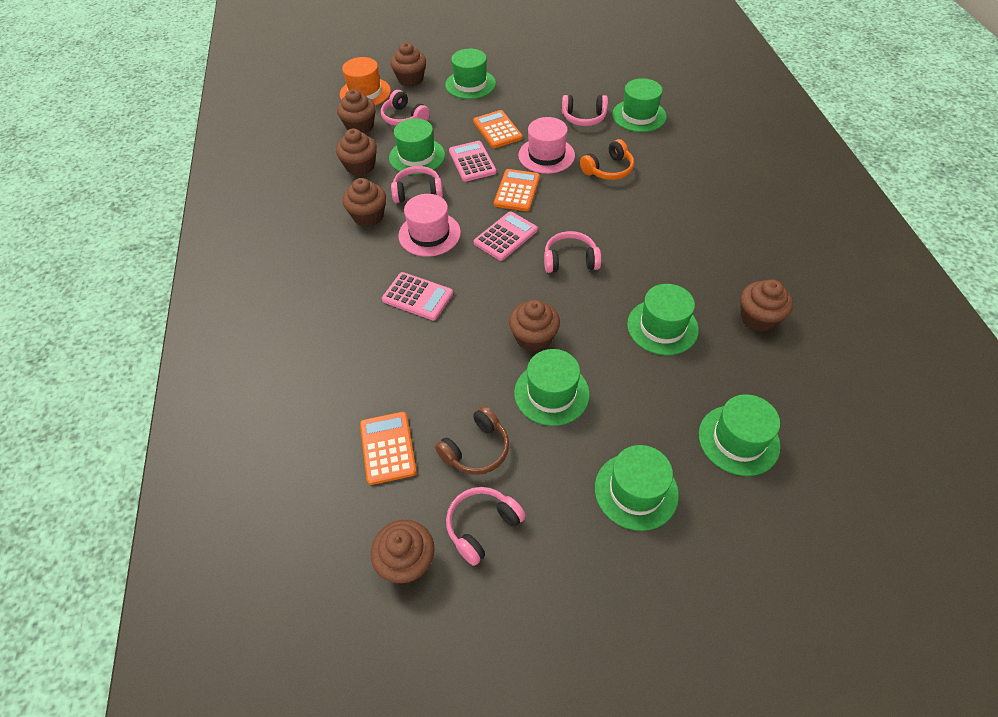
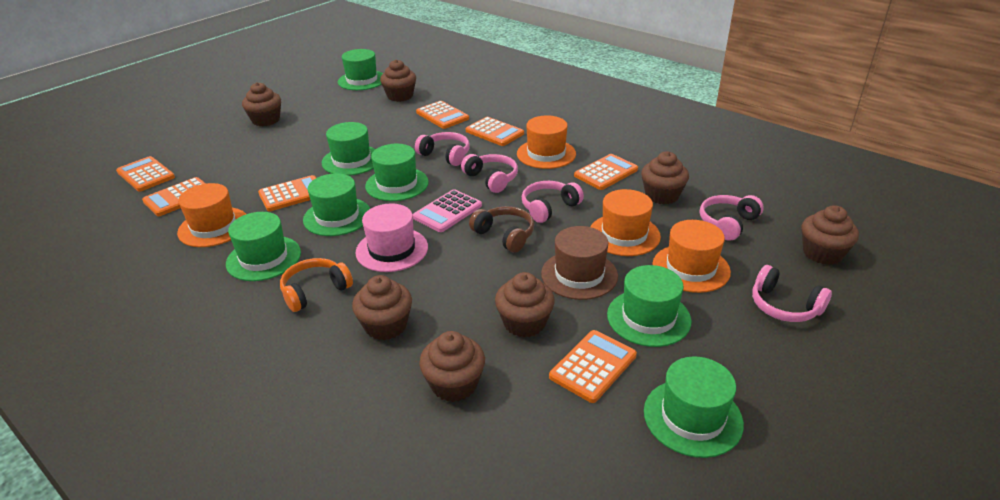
brown hat: 0 -> 1
orange calculator: 3 -> 7
orange hat: 1 -> 4
pink calculator: 3 -> 1
pink hat: 2 -> 1

